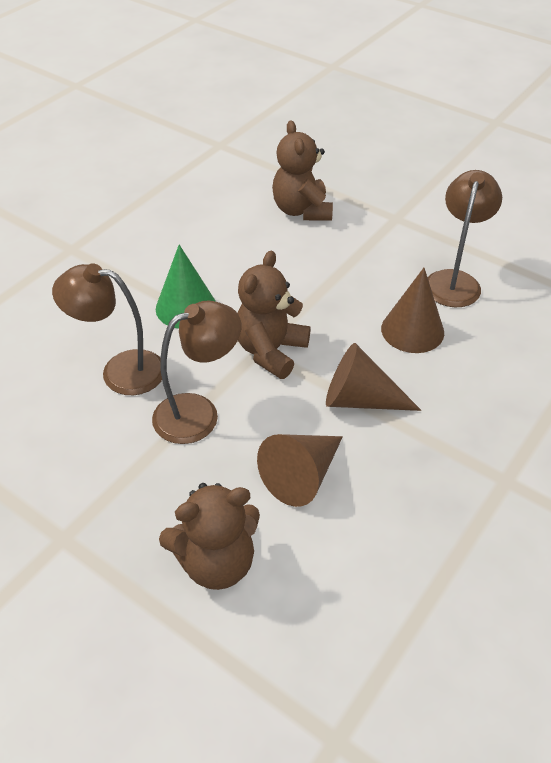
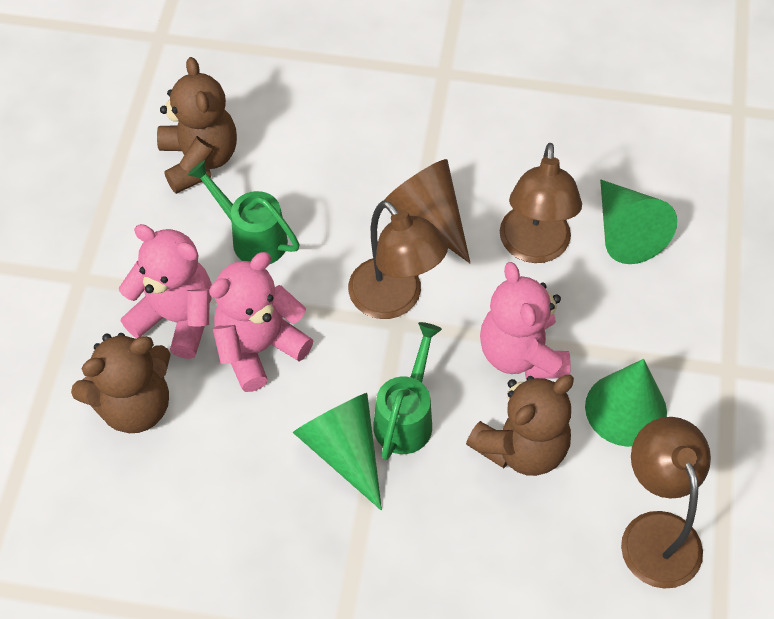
brown cone: 3 -> 1
green cone: 1 -> 3
green watering can: 0 -> 2
pink teddy bear: 0 -> 3

